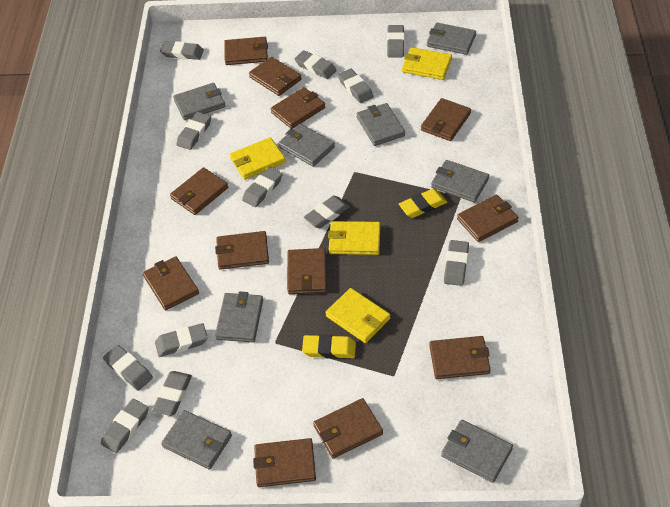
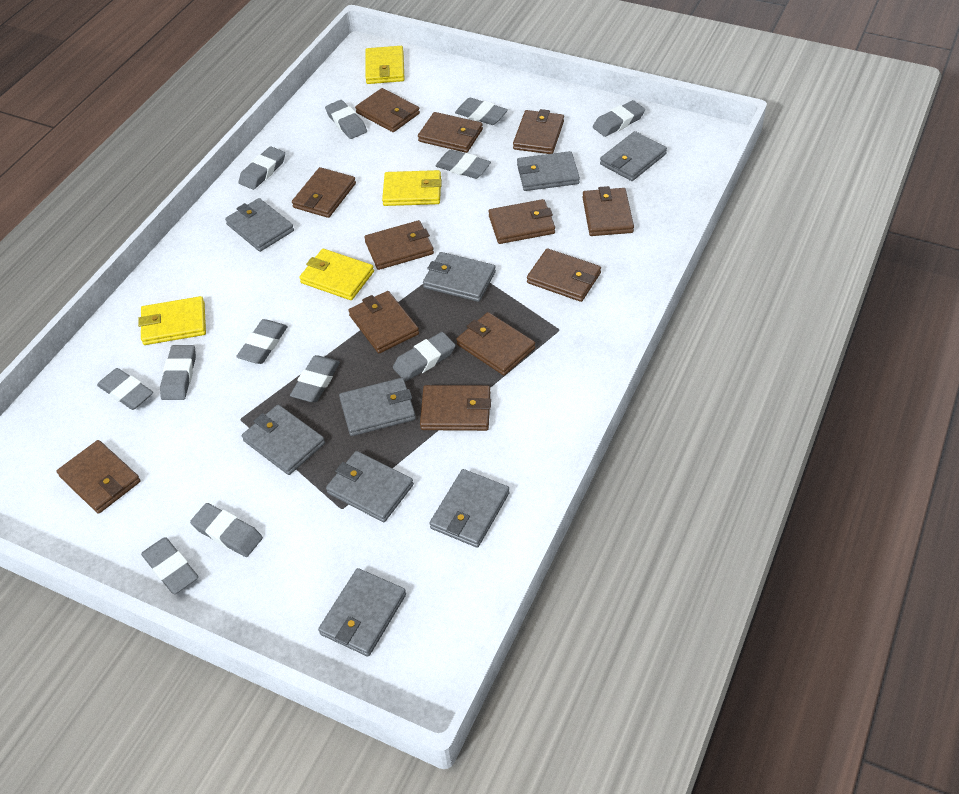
grey wallet: 8 -> 9
yellow eraser: 2 -> 0

